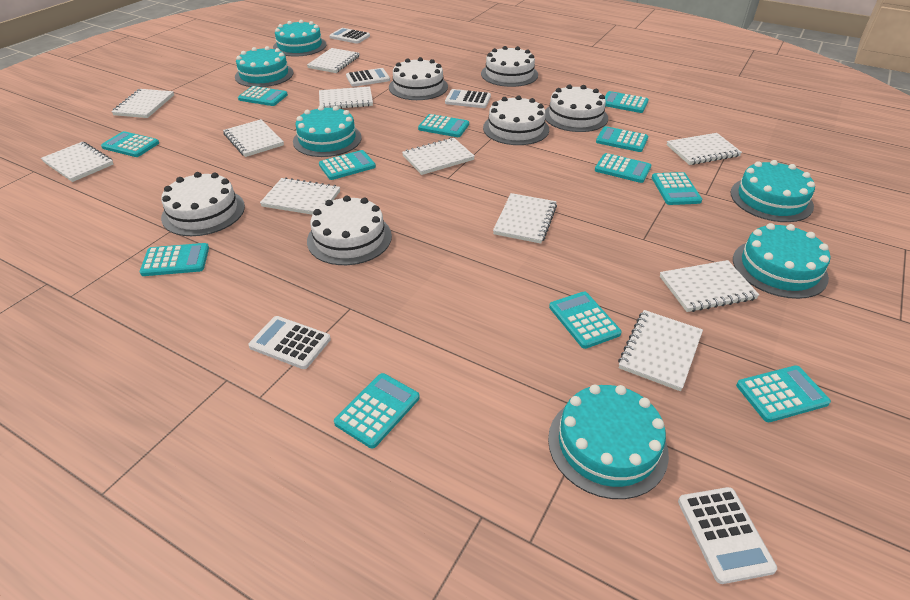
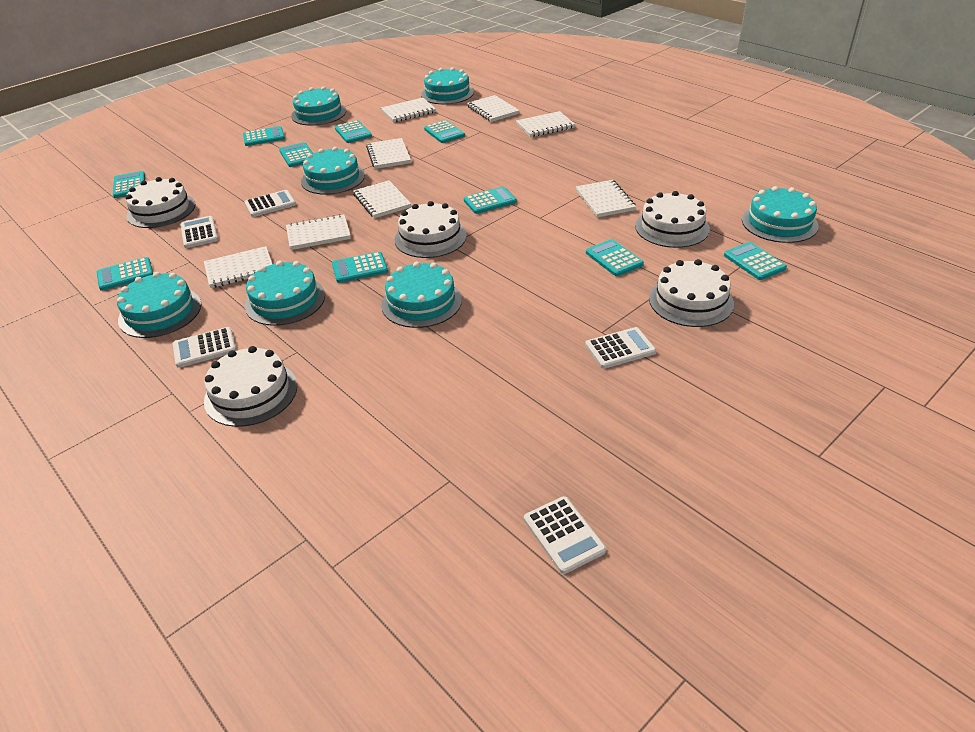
turquoise cake: 6 -> 7
turquoise calculator: 12 -> 10
white cake: 6 -> 5
white notebook: 11 -> 8

